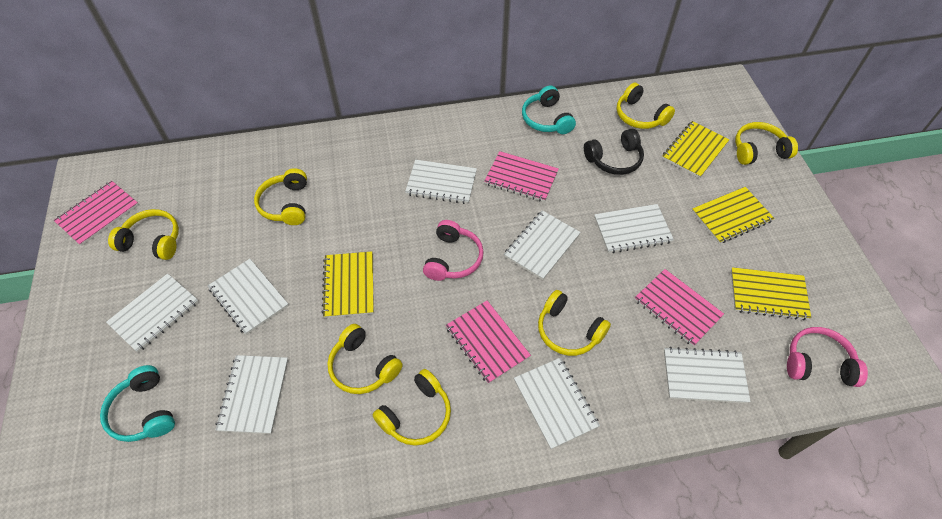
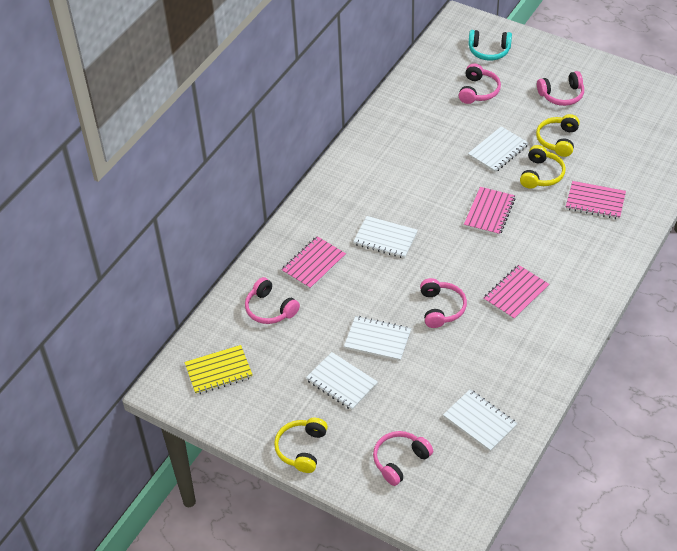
black headphones: 1 -> 0
pink headphones: 2 -> 5
turquoise headphones: 2 -> 1
white notebook: 8 -> 5
yellow headphones: 7 -> 3
yellow notebook: 4 -> 1

